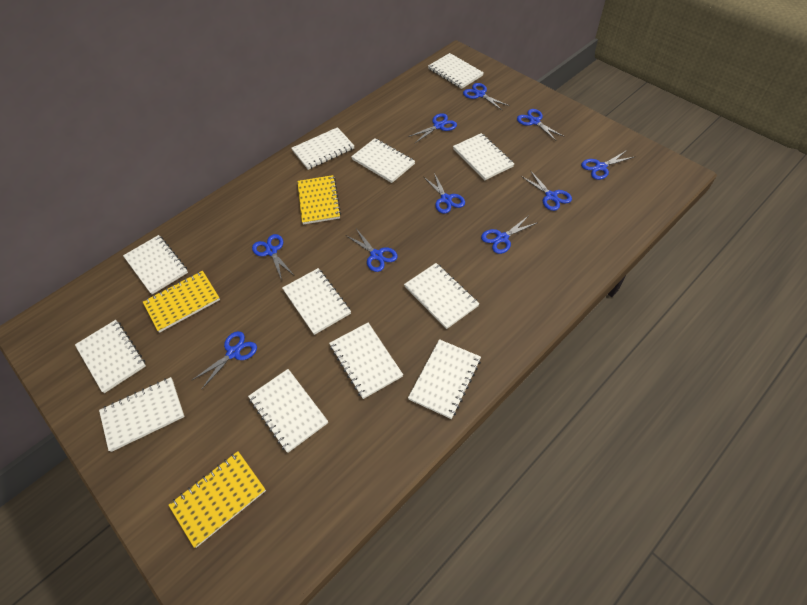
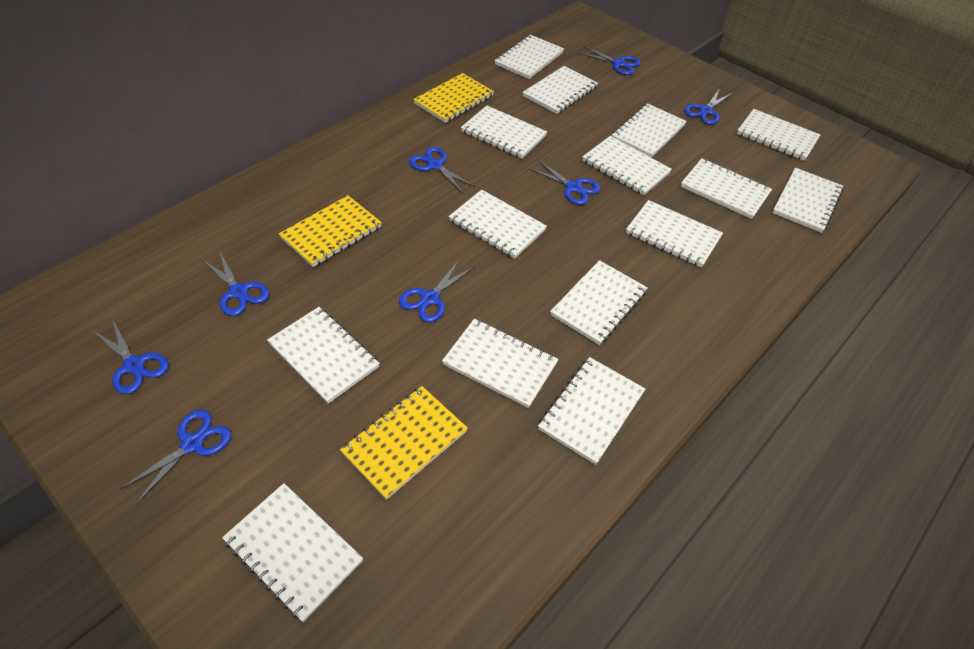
blue scissors: 10 -> 8
white notebook: 12 -> 15

